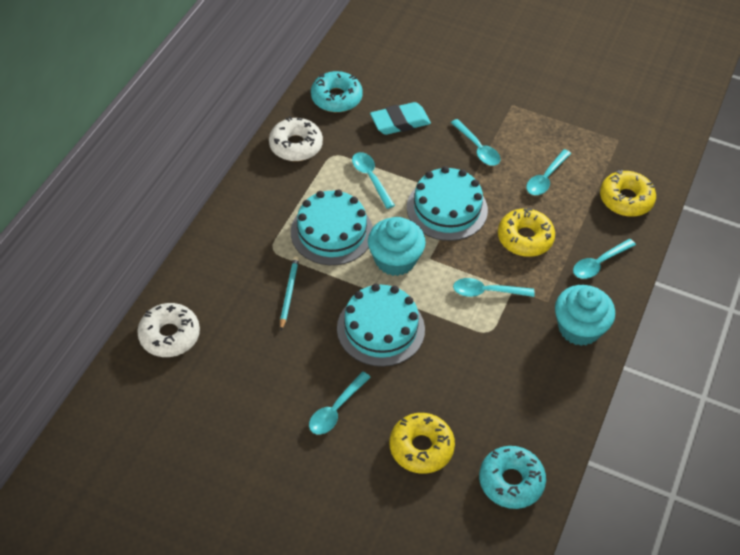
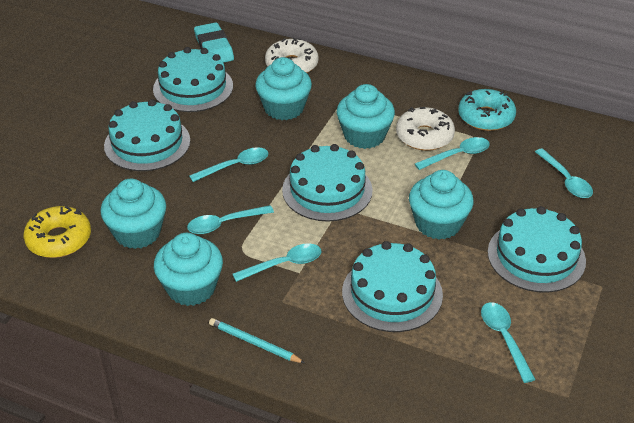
turquoise cake: 3 -> 5
turquoise cupcake: 2 -> 5
turquoise donut: 2 -> 1
yellow donut: 3 -> 1

